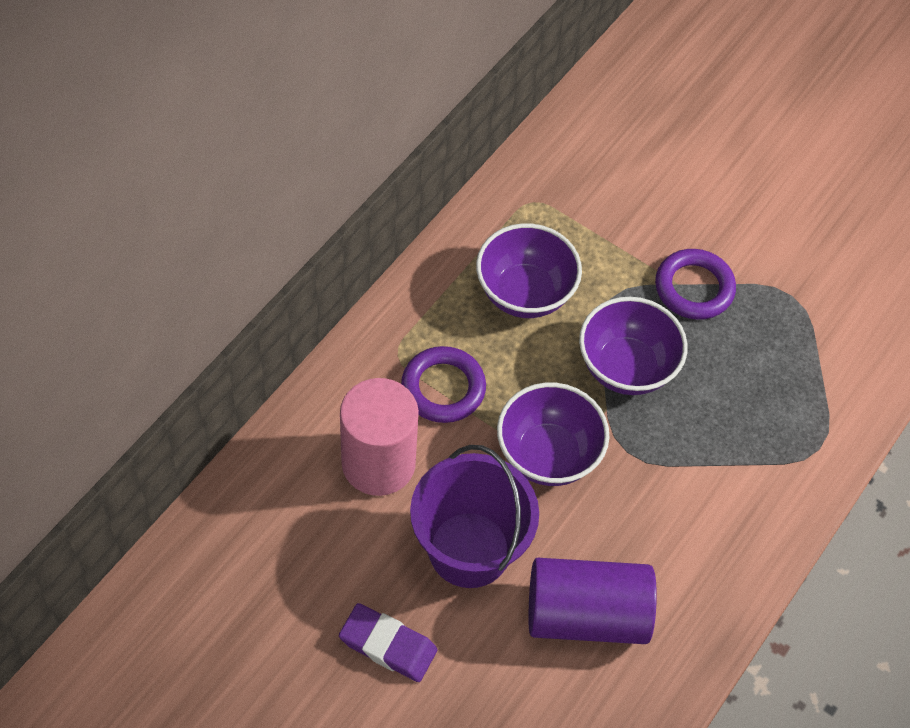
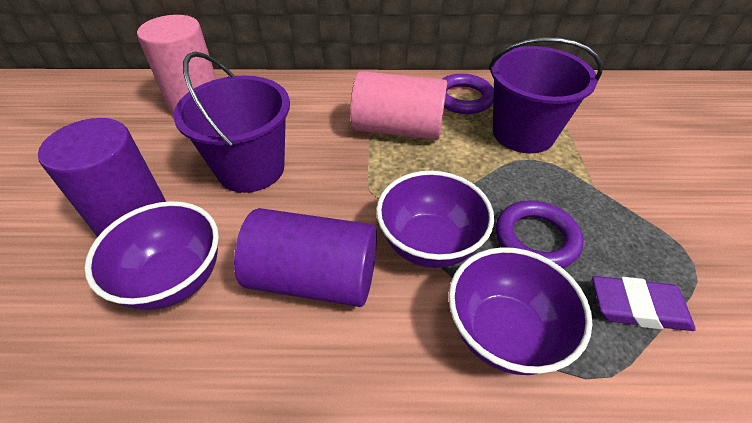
pink cylinder: 1 -> 2
purple bucket: 1 -> 2
purple cylinder: 1 -> 2

